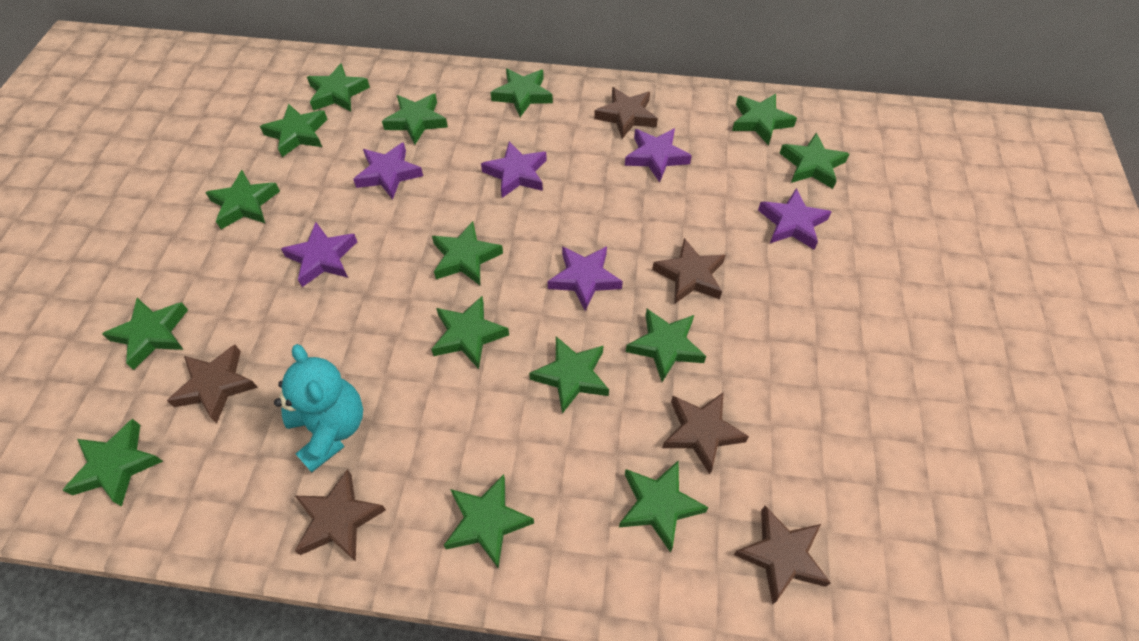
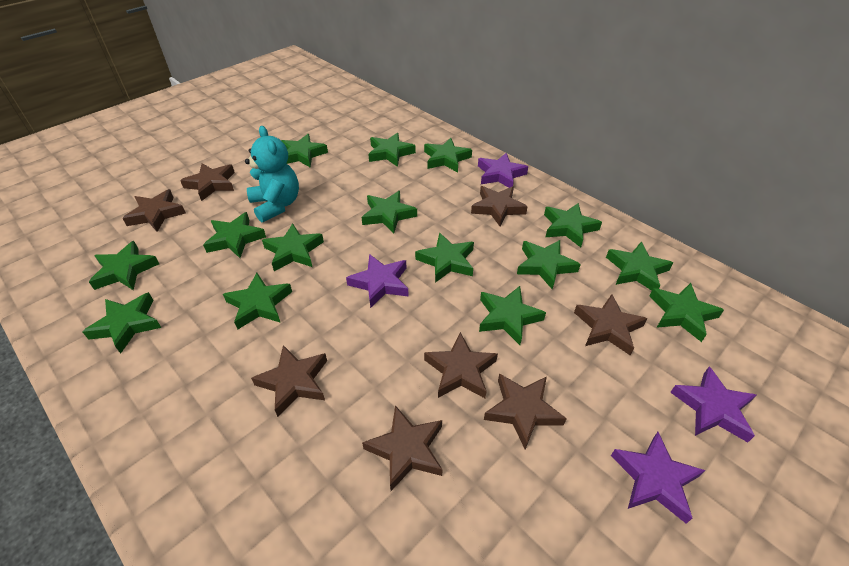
brown star: 6 -> 8
purple star: 6 -> 4

